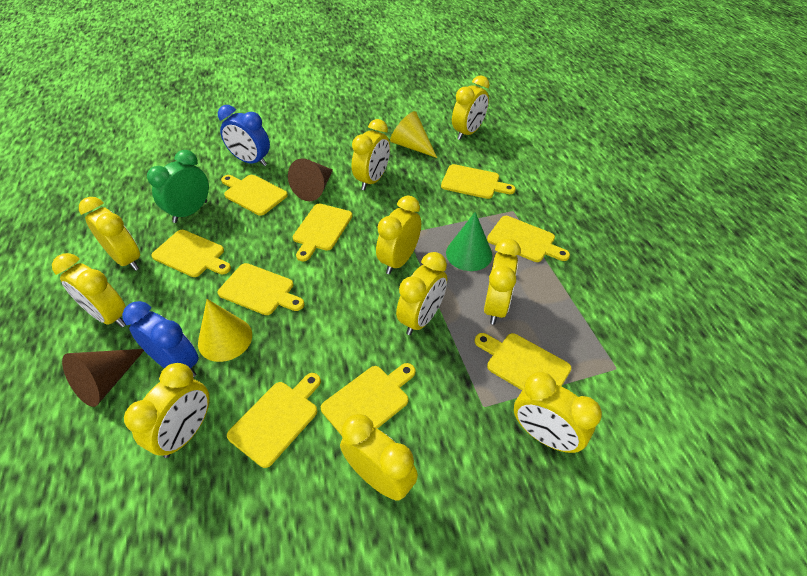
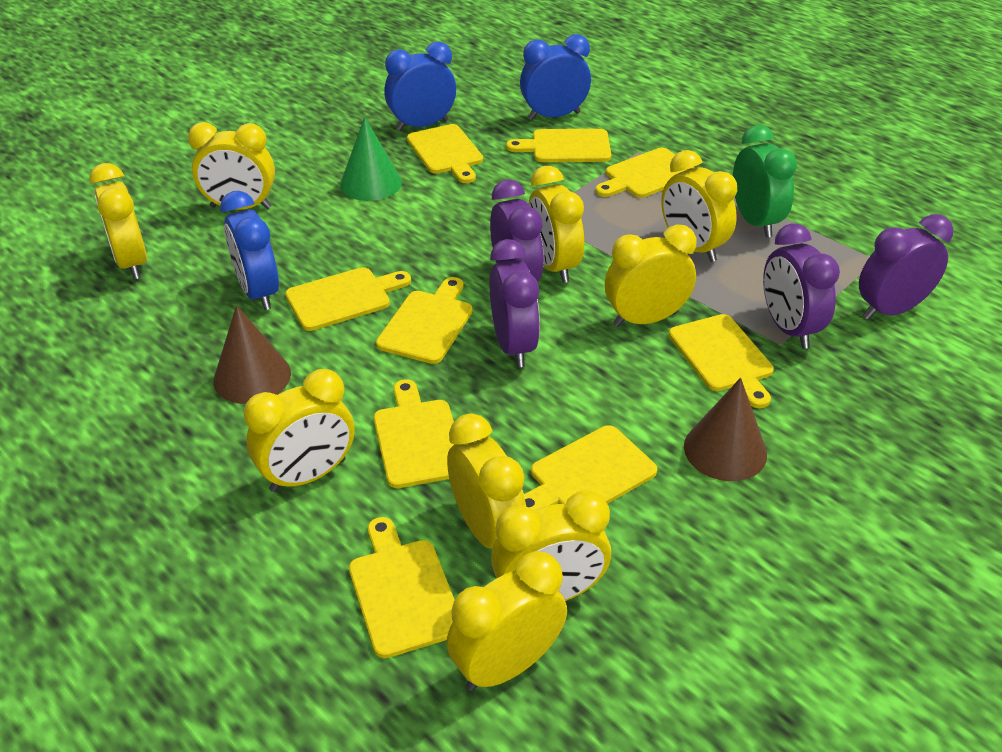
blue clock: 2 -> 3
purple clock: 0 -> 4
yellow clock: 10 -> 9
yellow cone: 2 -> 0

